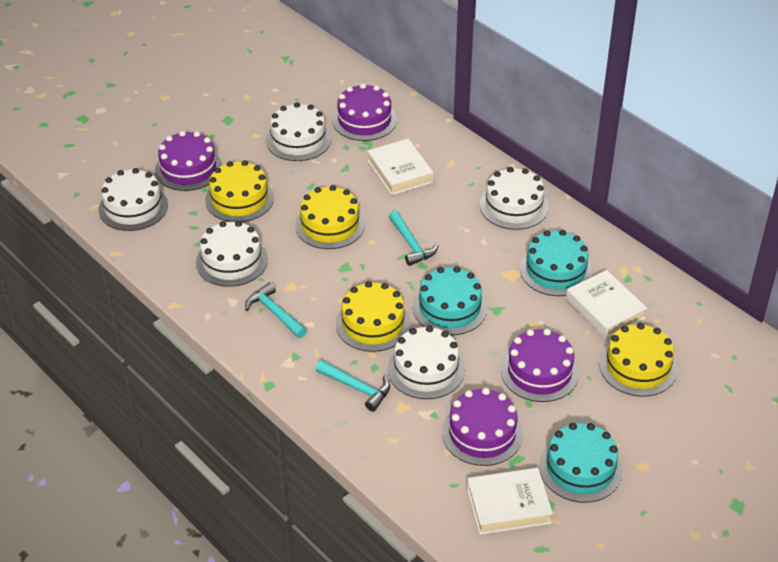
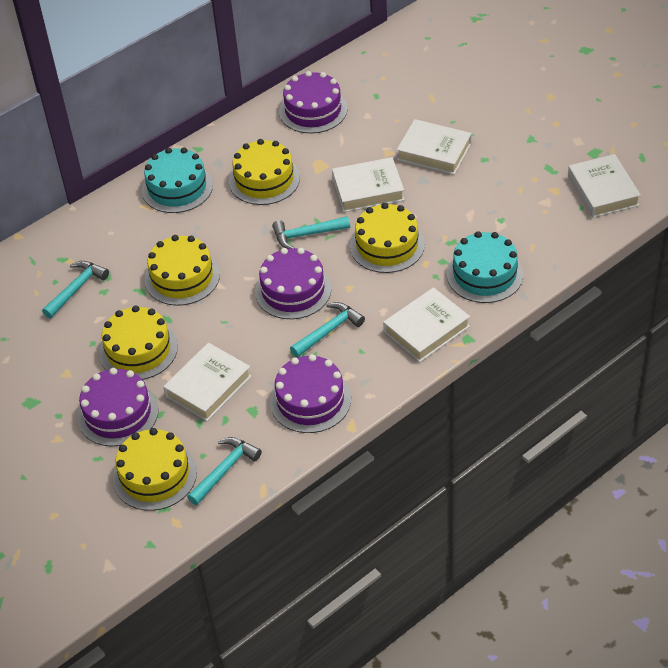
turquoise cake: 3 -> 2
turquoise hammer: 3 -> 4
white book: 3 -> 5
white cake: 5 -> 0
yellow cake: 4 -> 5

